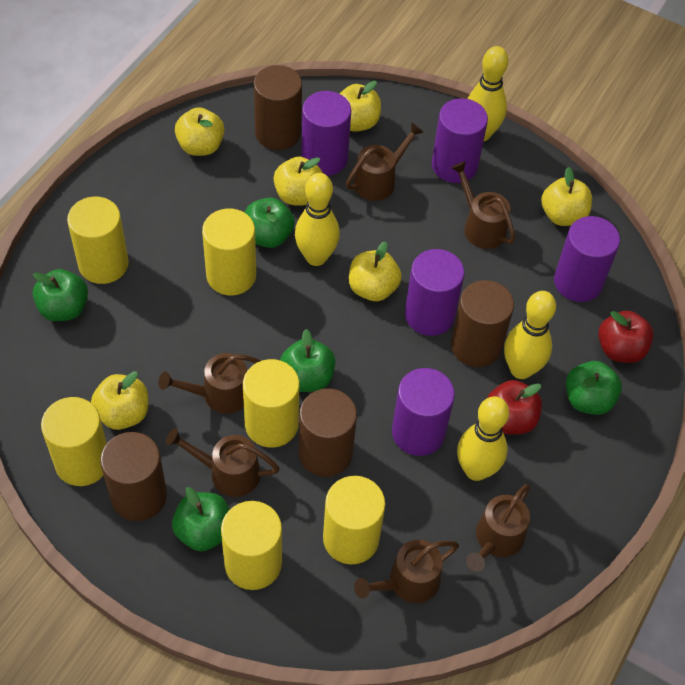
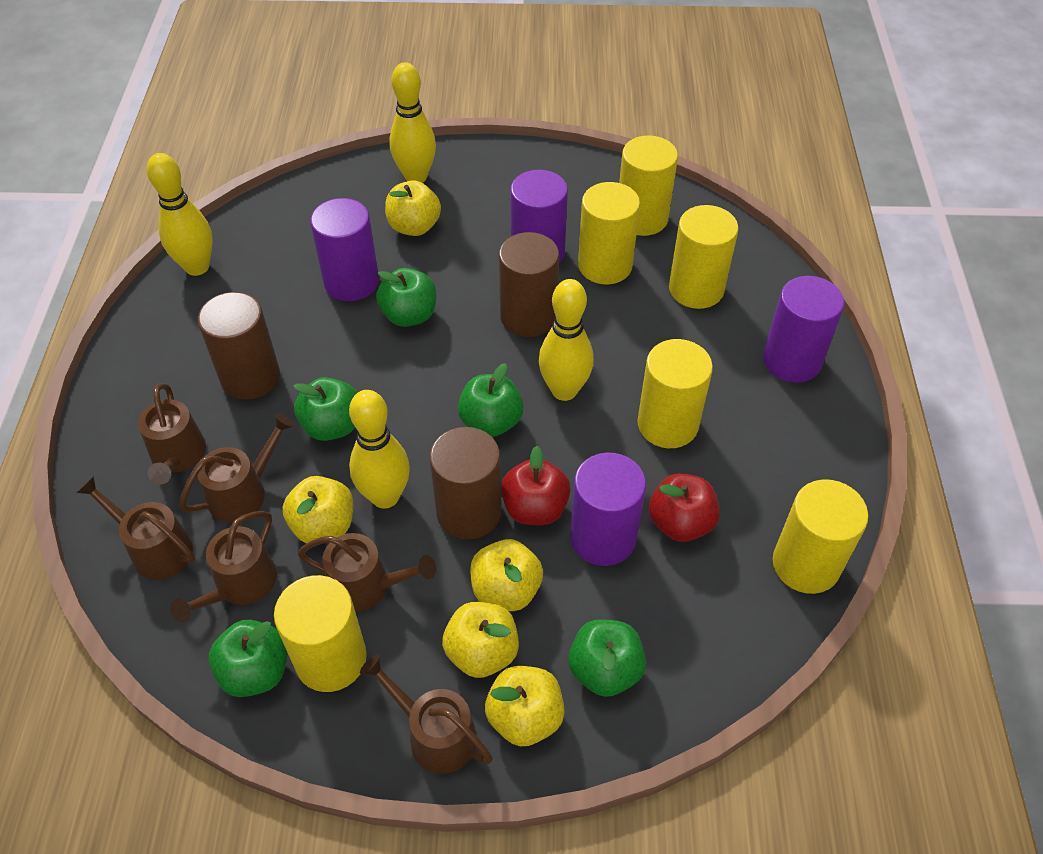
brown cylinder: 4 -> 3
purple cylinder: 5 -> 4
yellow apple: 6 -> 5

